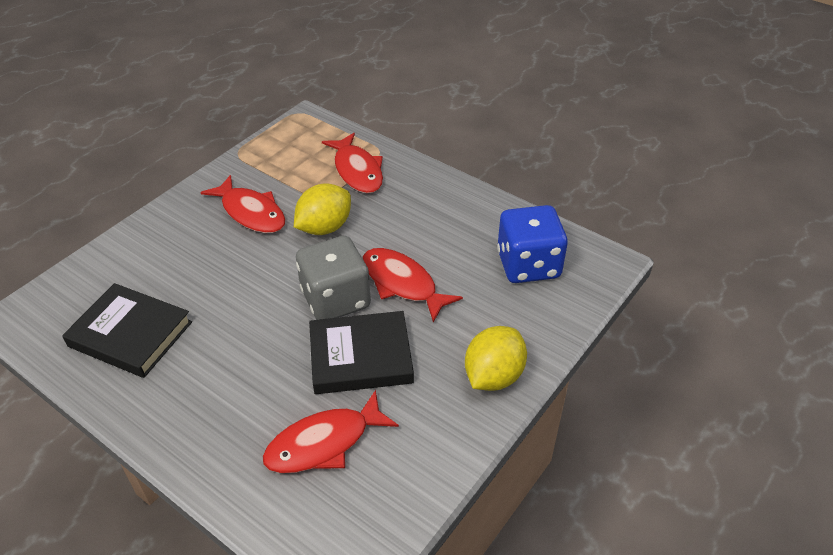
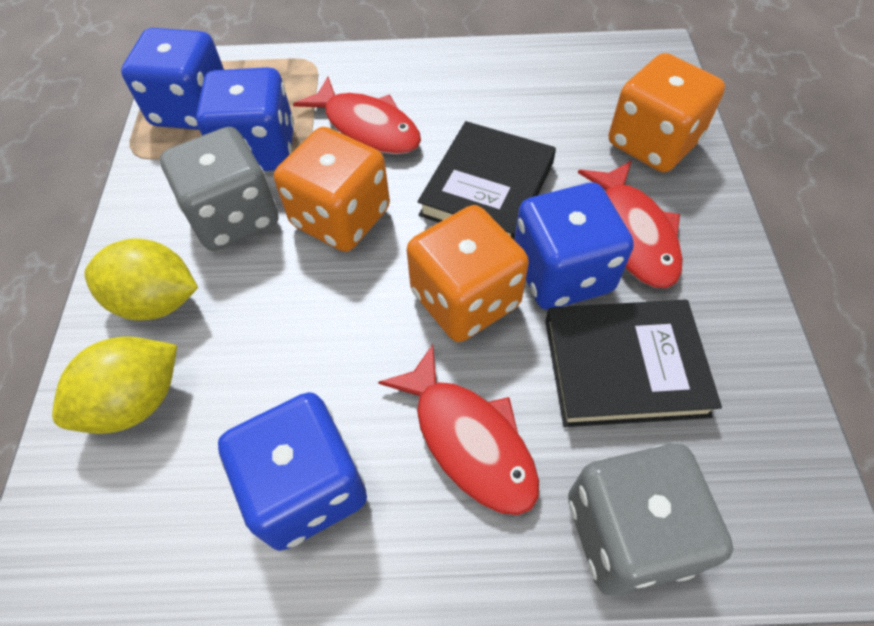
blue dice: 1 -> 4
grey dice: 1 -> 2
orange dice: 0 -> 3
red fish: 4 -> 3

